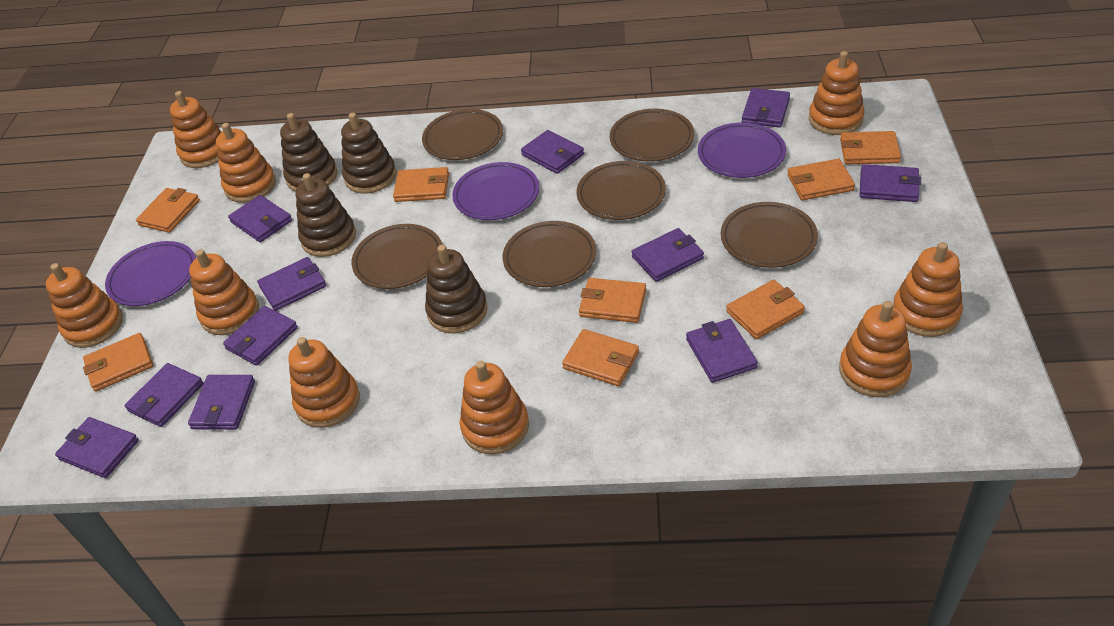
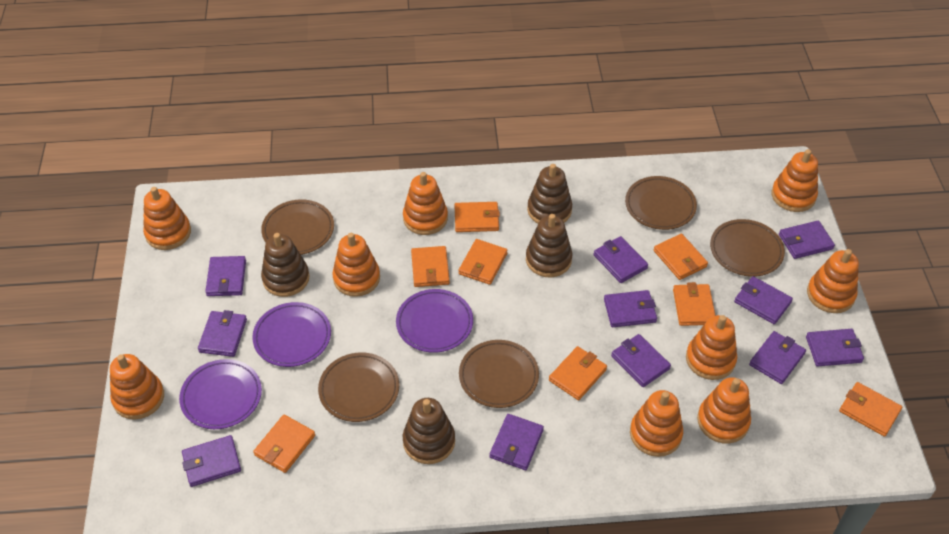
brown plate: 6 -> 5

